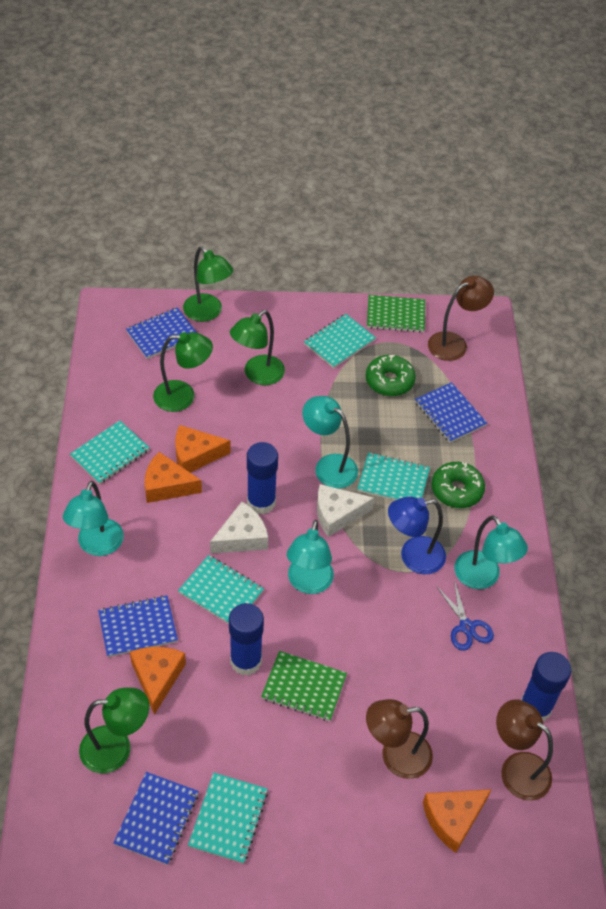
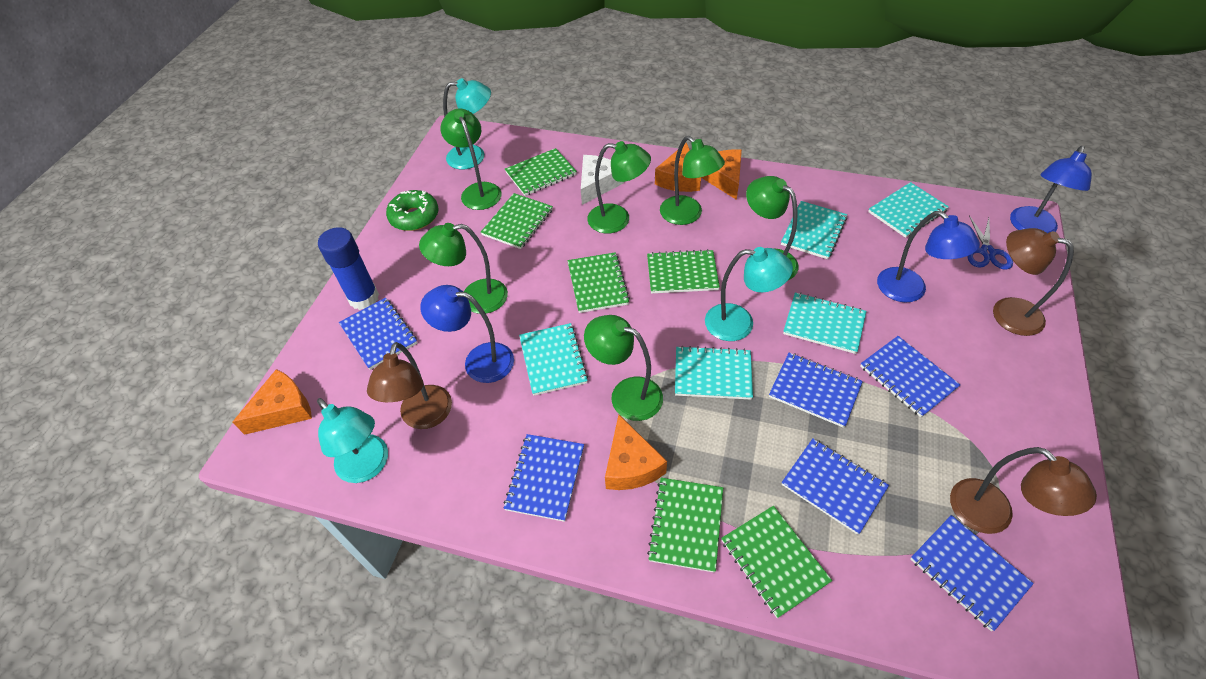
blue glue stick: 3 -> 1
blue lamp: 1 -> 3
blue notebook: 4 -> 6
green donut: 2 -> 1
green lamp: 4 -> 6
green notebook: 2 -> 6
turquoise lamp: 4 -> 3
white cheese: 2 -> 1

